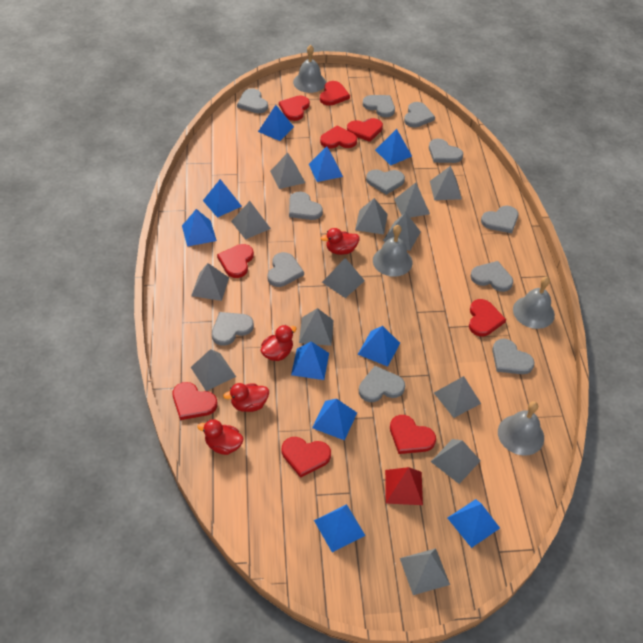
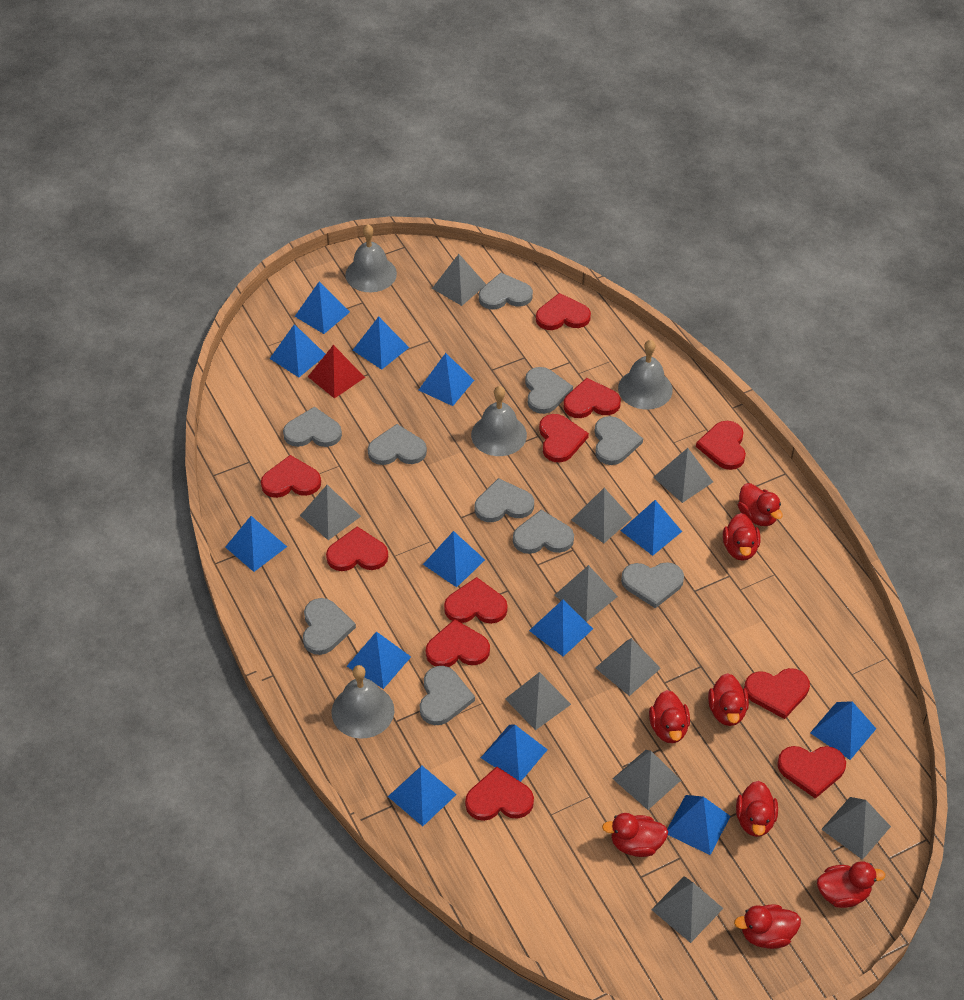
blue pyramid: 10 -> 13
grey heart: 12 -> 10
grey pyramid: 13 -> 10
red duck: 4 -> 8
red heart: 9 -> 11

